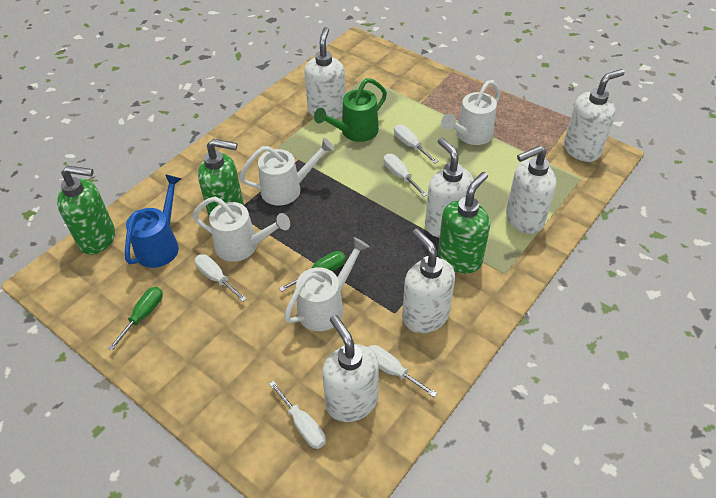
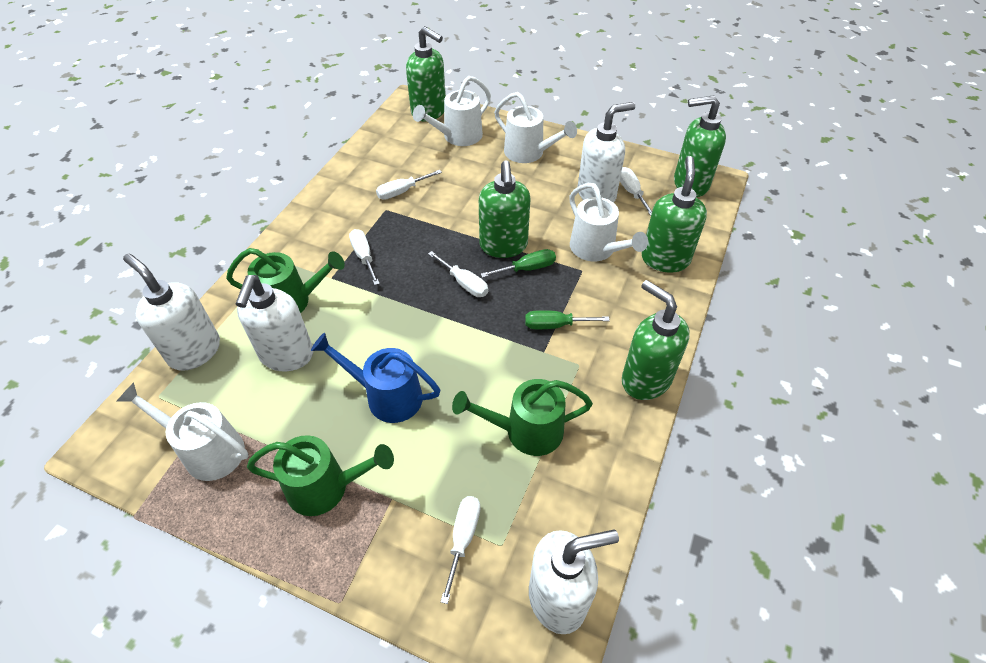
green soap dispenser: 3 -> 5
green watering can: 1 -> 3
white soap dispenser: 6 -> 4

